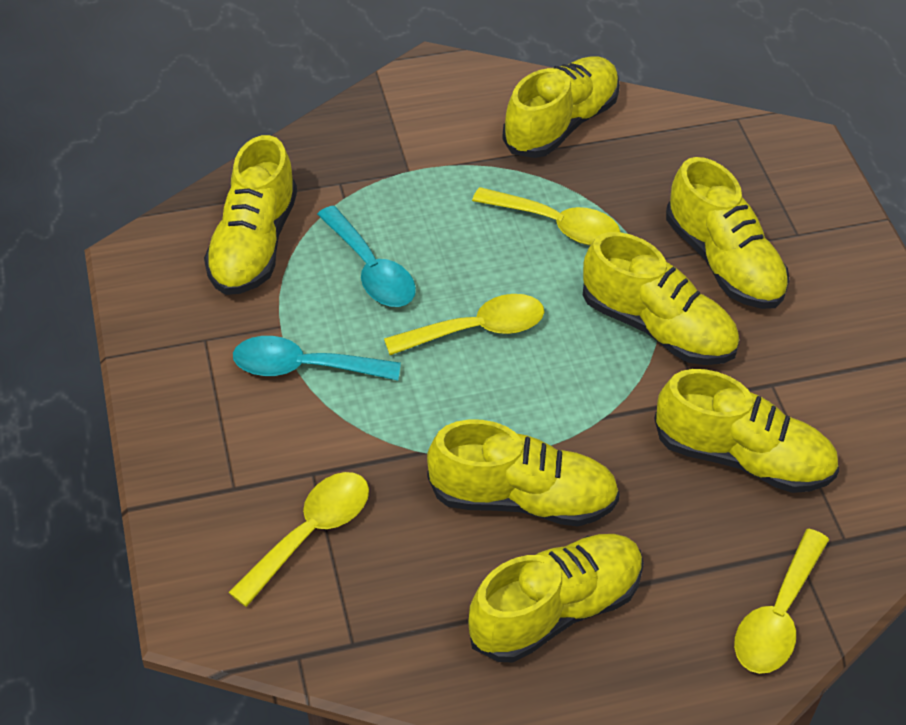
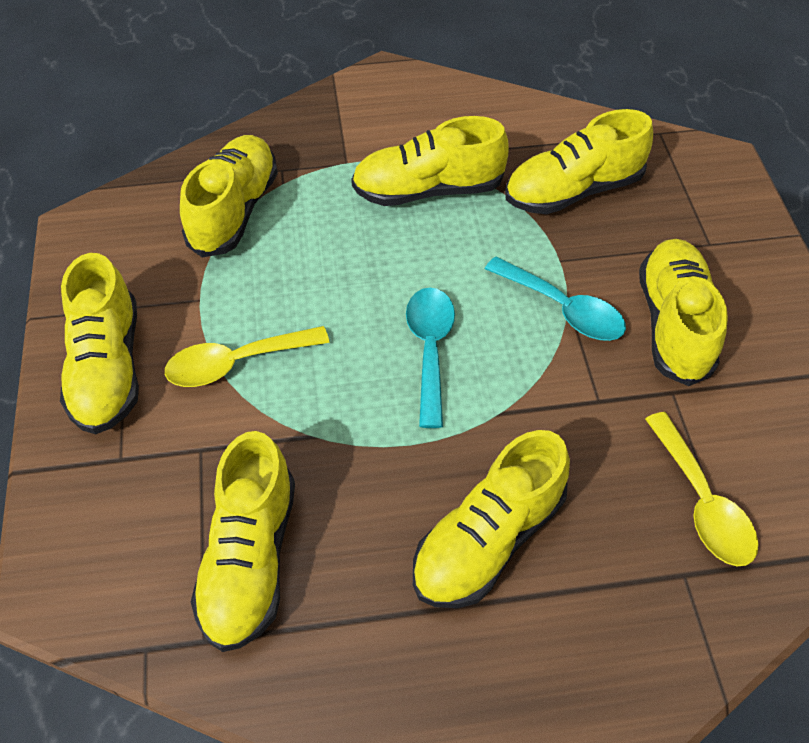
yellow spoon: 4 -> 2

